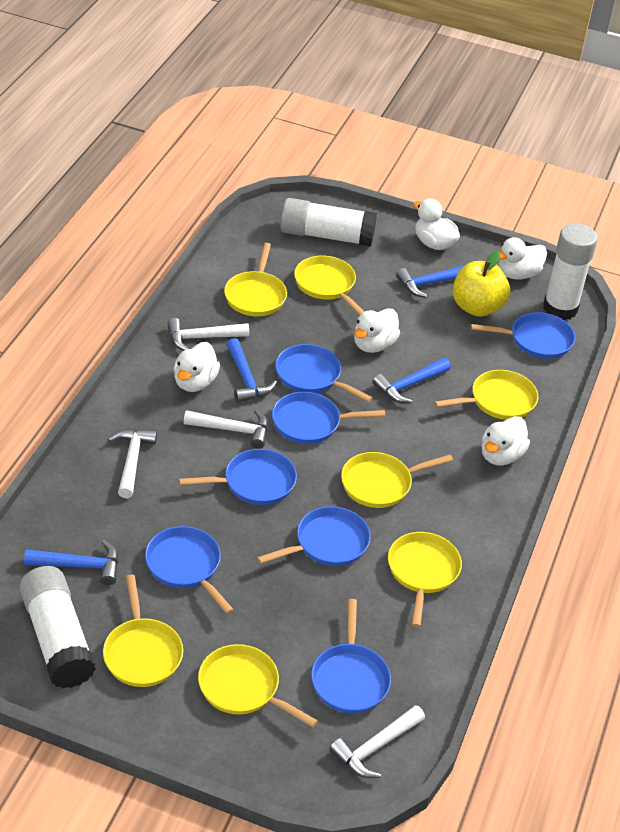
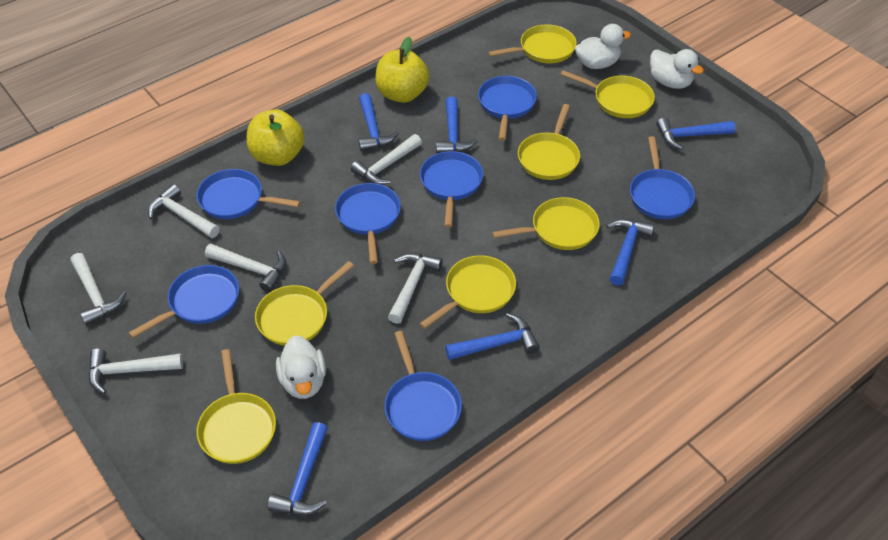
blue hammer: 4 -> 6
white duck: 5 -> 3
white glue stick: 3 -> 0
white hammer: 4 -> 6
yellow apple: 1 -> 2

